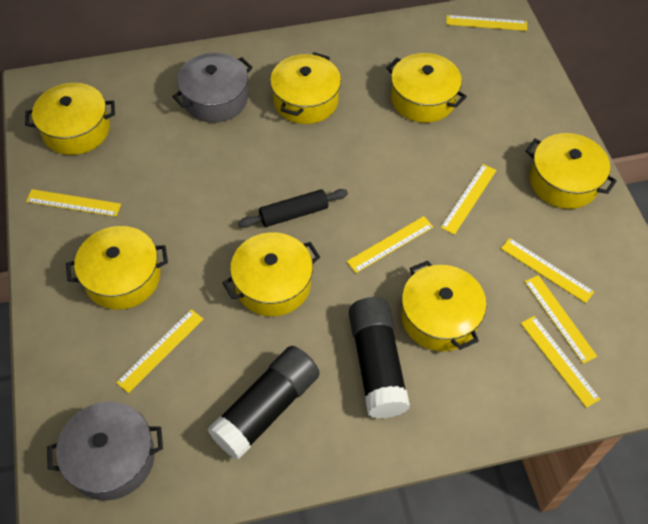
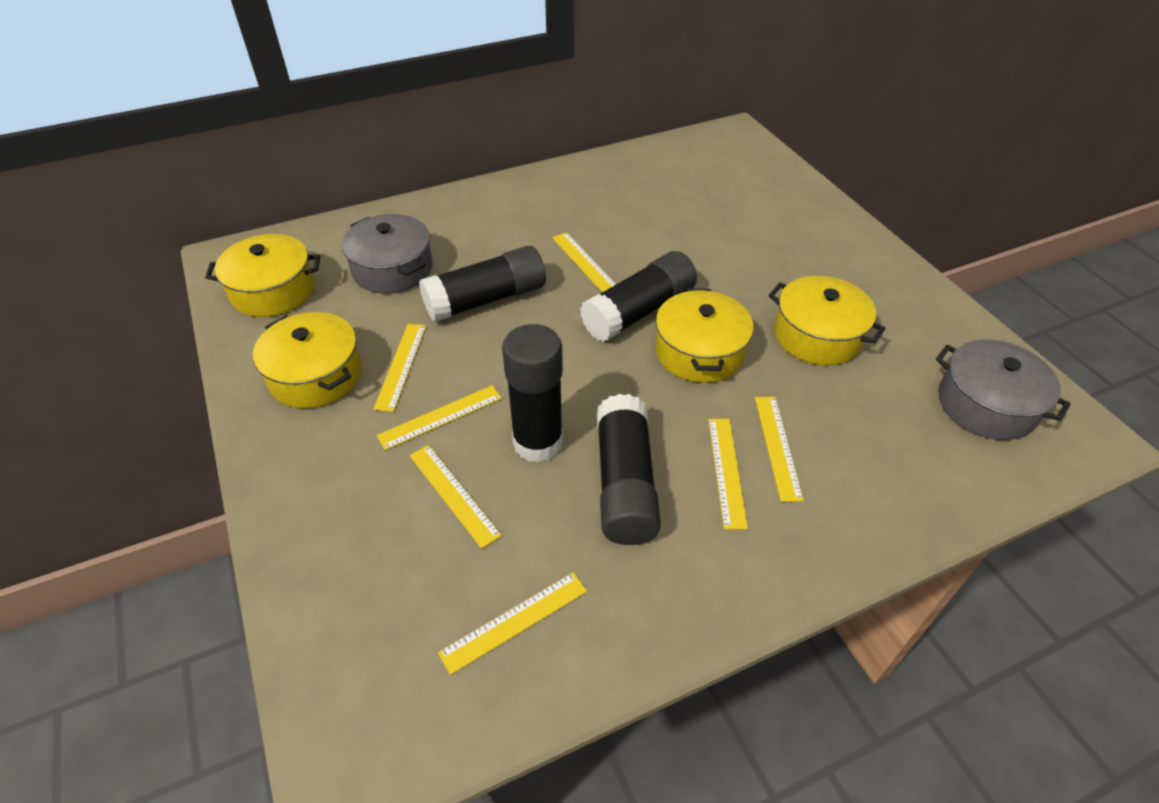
black glue stick: 2 -> 4
black rolling pin: 1 -> 0
yellow pot: 7 -> 4
yellow ruler: 8 -> 7

